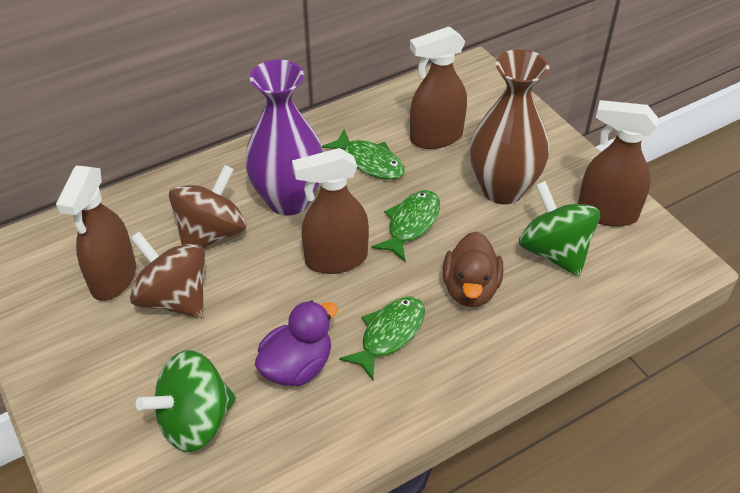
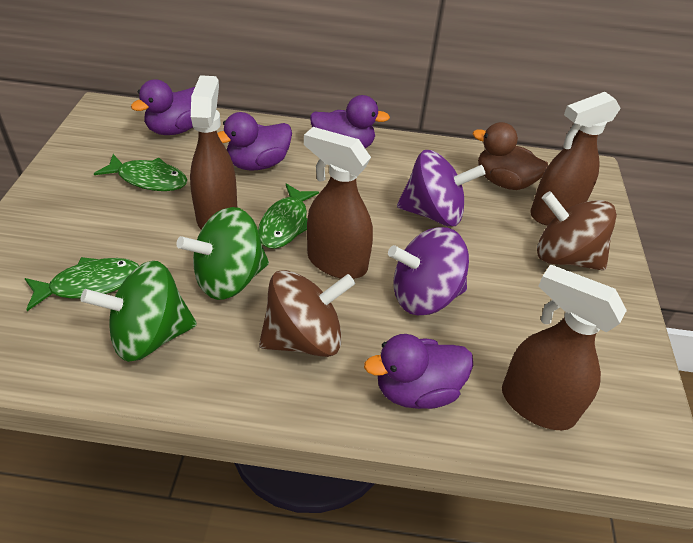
brown vase: 1 -> 0
purple duck: 1 -> 4
purple spinning top: 0 -> 2
purple vase: 1 -> 0

